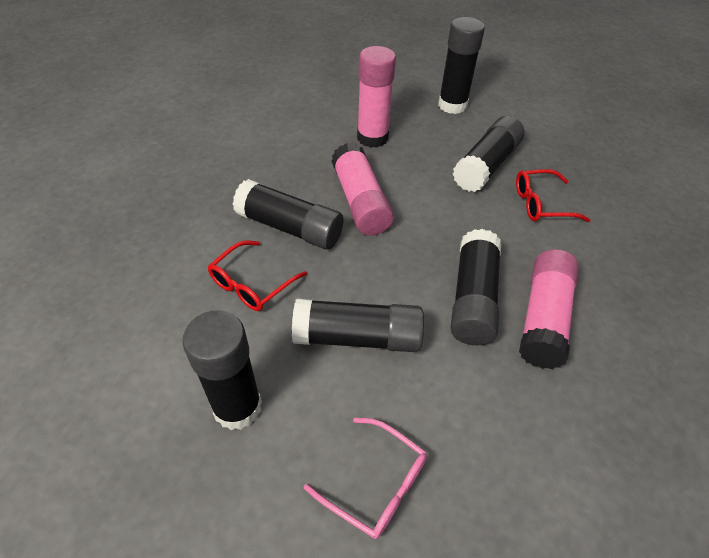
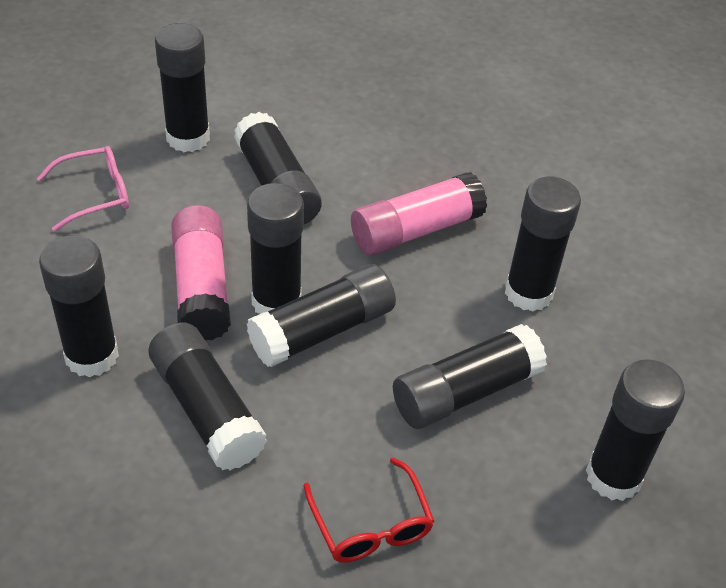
black glue stick: 6 -> 9
pink glue stick: 3 -> 2
red glasses: 2 -> 1

